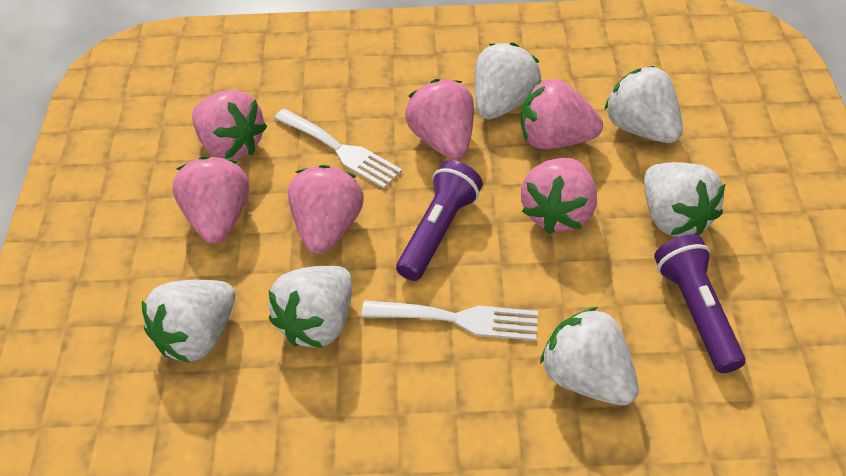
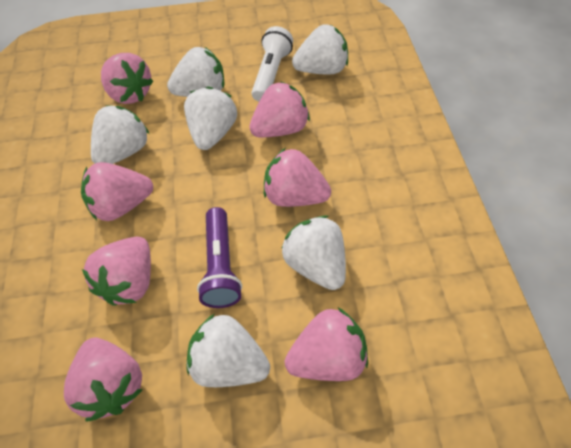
pink strawberry: 6 -> 7
purple flashlight: 2 -> 1
white flashlight: 0 -> 1
white fork: 2 -> 0

